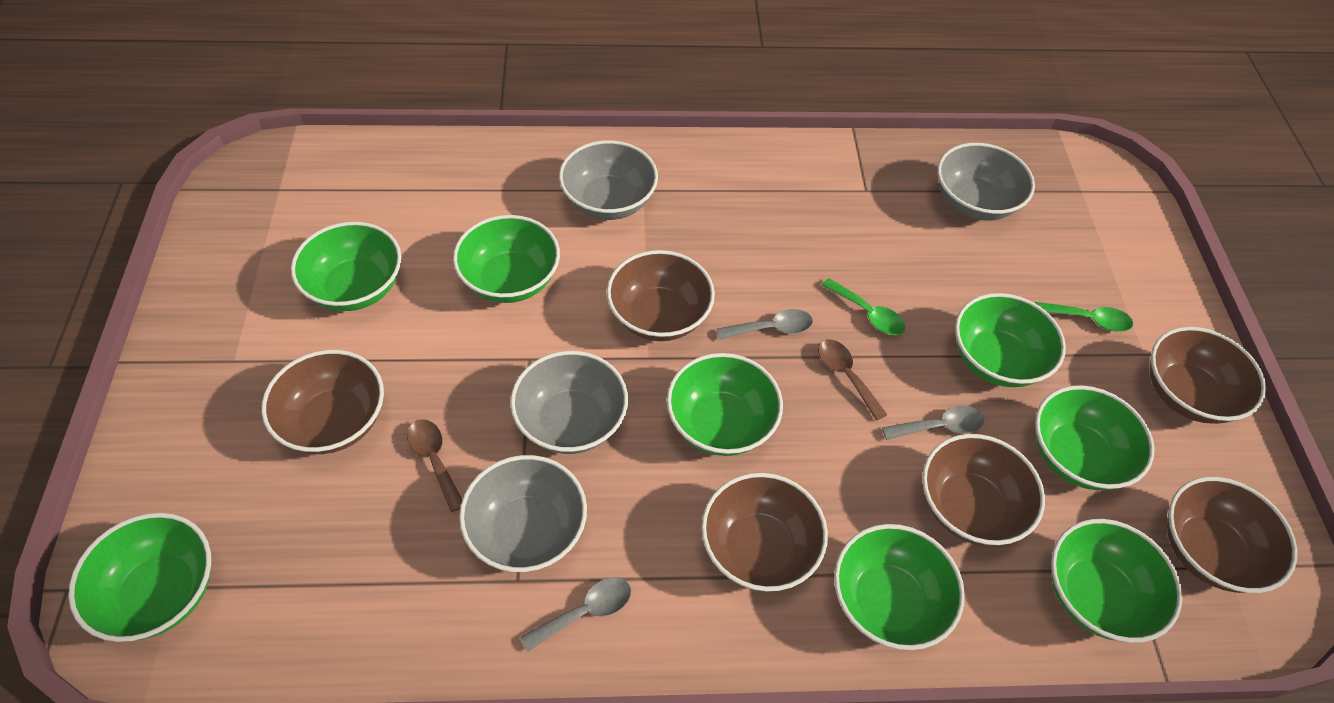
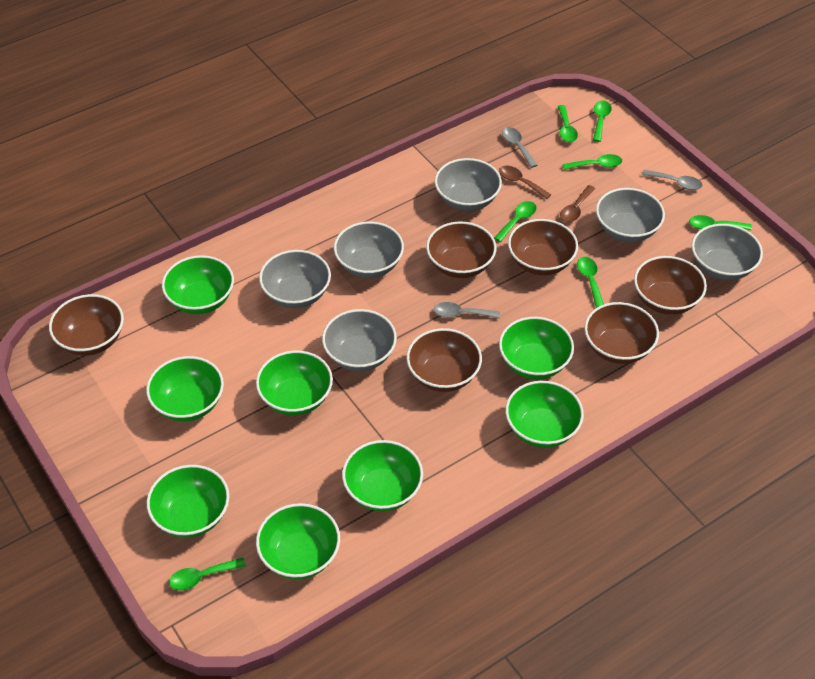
green spoon: 2 -> 7
grey bowl: 4 -> 6

